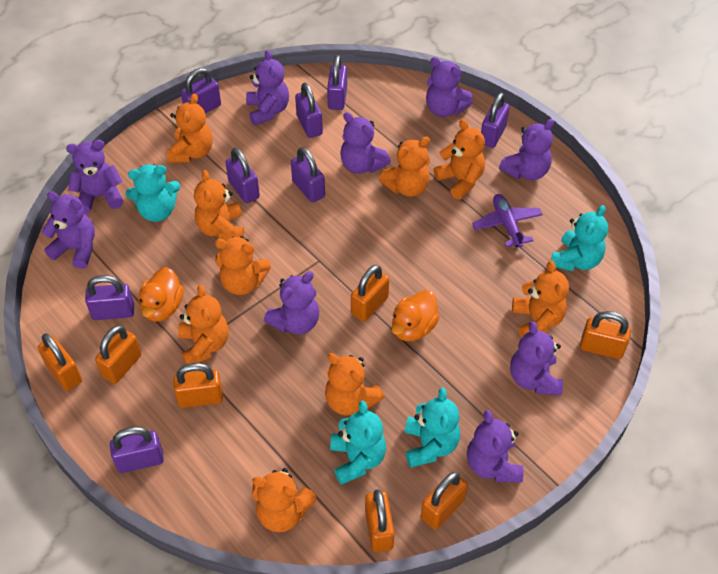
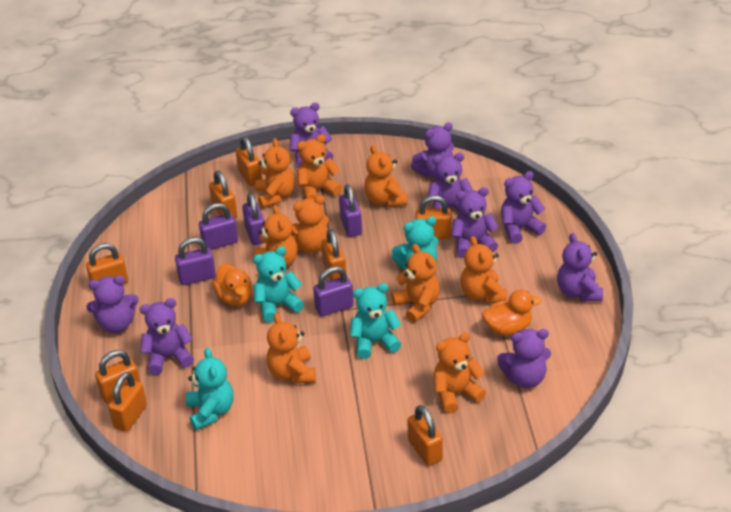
orange padlock: 7 -> 8
purple padlock: 8 -> 5
purple plane: 1 -> 0

